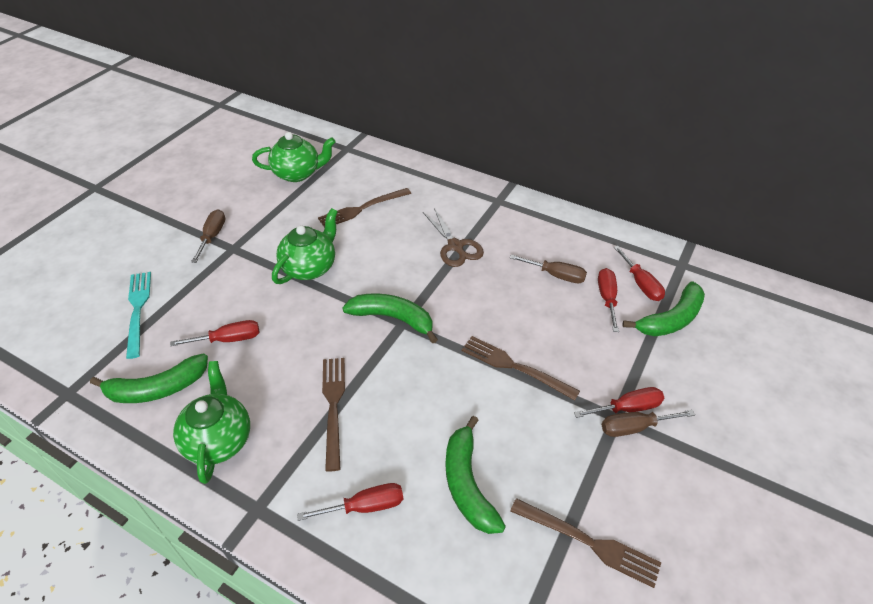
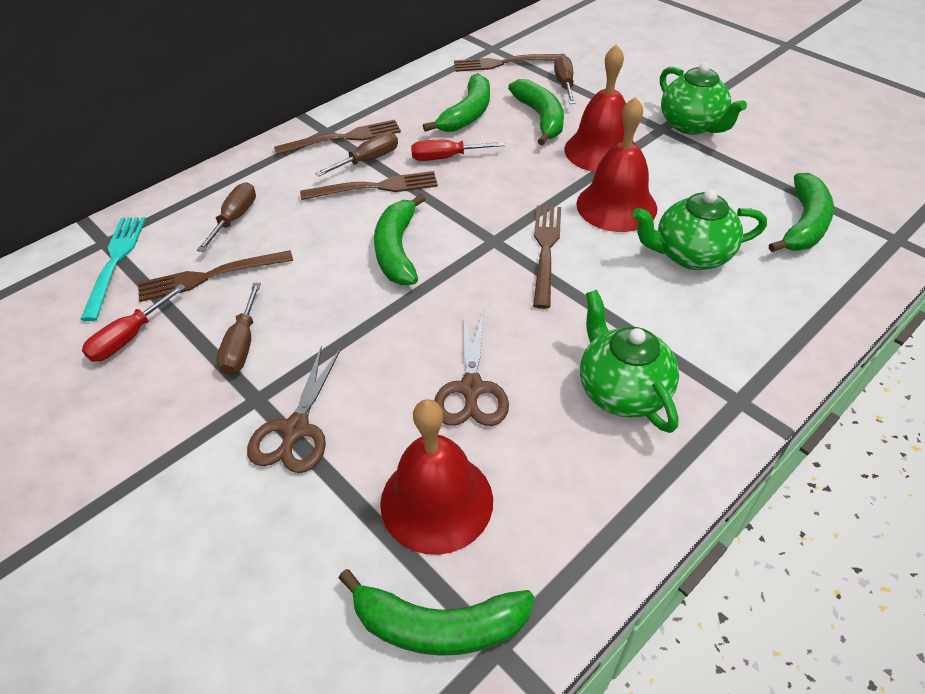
brown fork: 4 -> 5
brown scissors: 1 -> 2
brown screwdriver: 3 -> 4
green banana: 4 -> 5
red bell: 0 -> 3
red screwdriver: 5 -> 2

